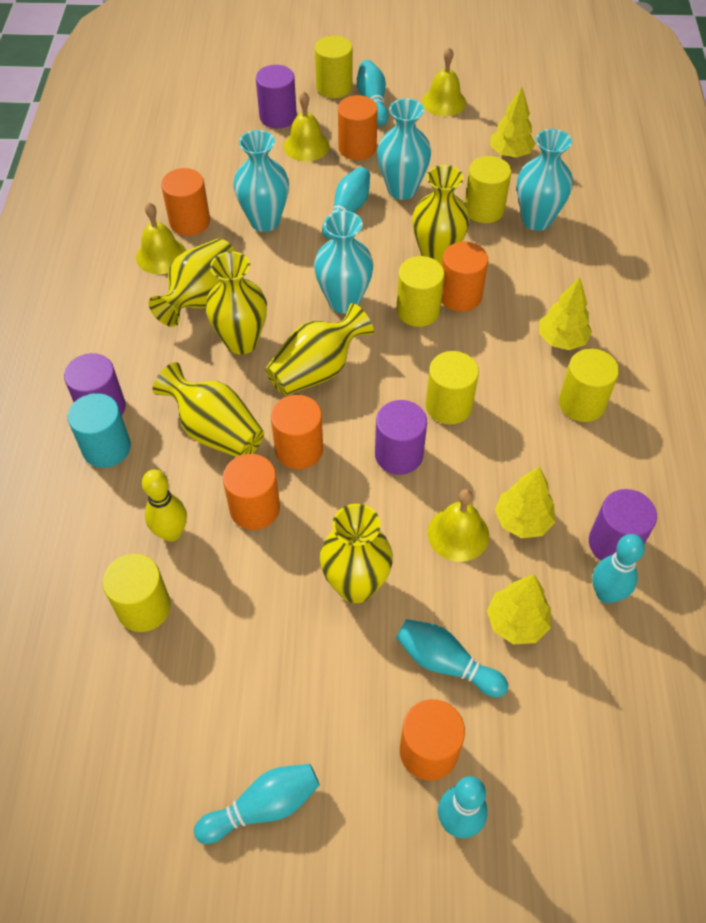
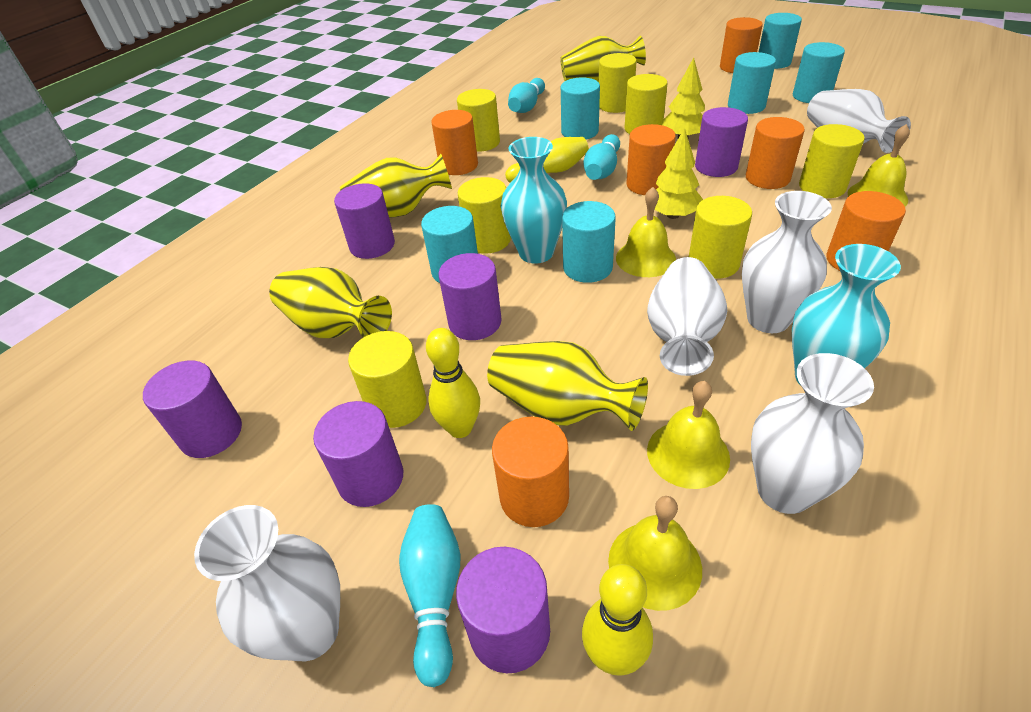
purple cylinder: 4 -> 6
turquoise bowling pin: 6 -> 3
turquoise cylinder: 1 -> 6
turquoise vase: 4 -> 2
white vase: 0 -> 5
yellow bowling pin: 1 -> 3
yellow cylinder: 6 -> 7
yellow tree: 4 -> 2
yellow vase: 6 -> 4

